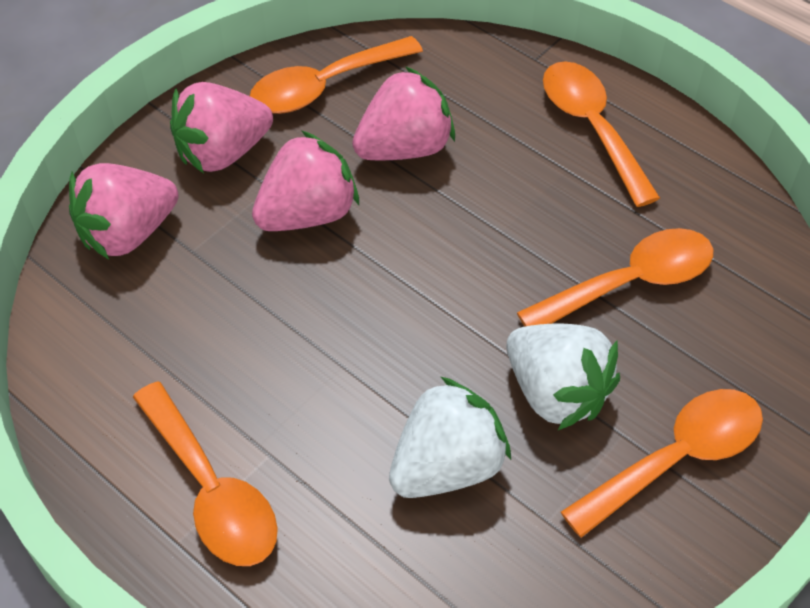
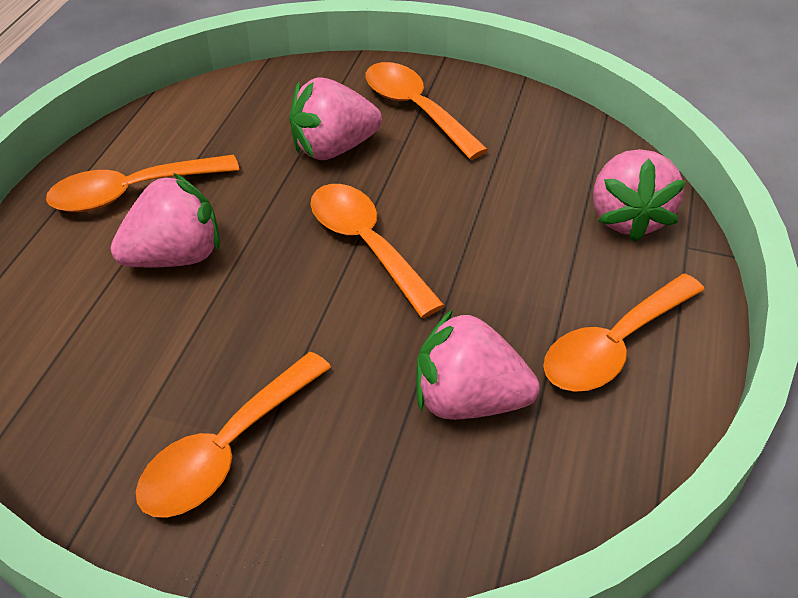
white strawberry: 2 -> 0

